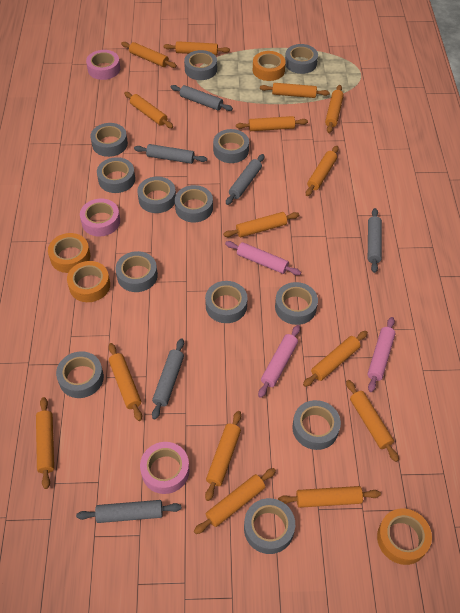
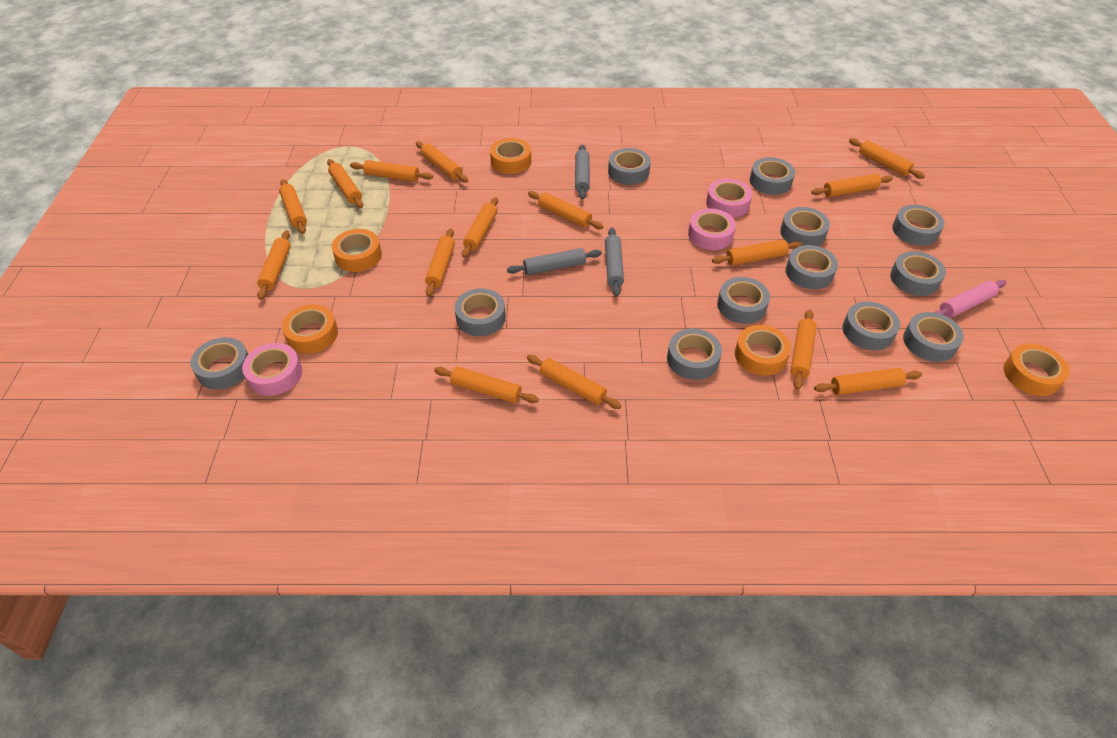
grey rolling pin: 6 -> 3
grey tape: 13 -> 12
orange tape: 4 -> 5
pink rolling pin: 3 -> 1

